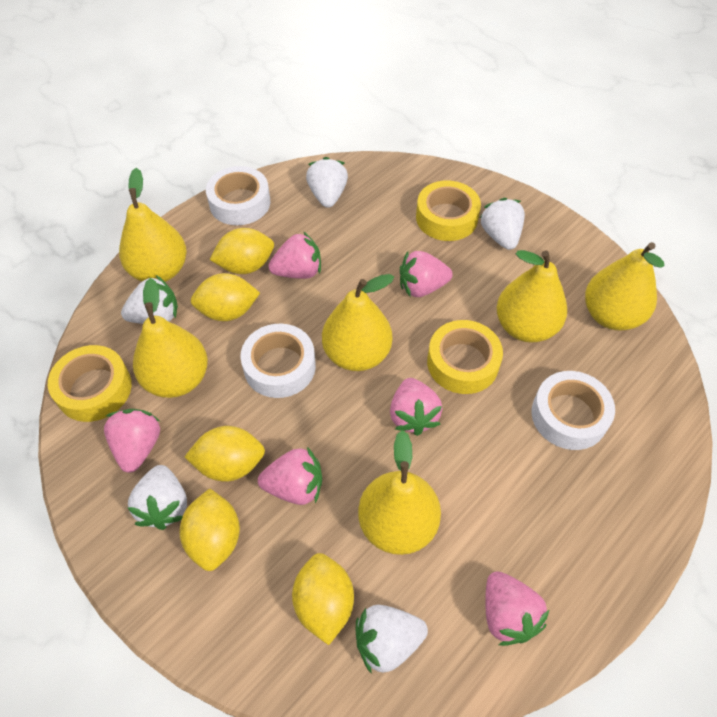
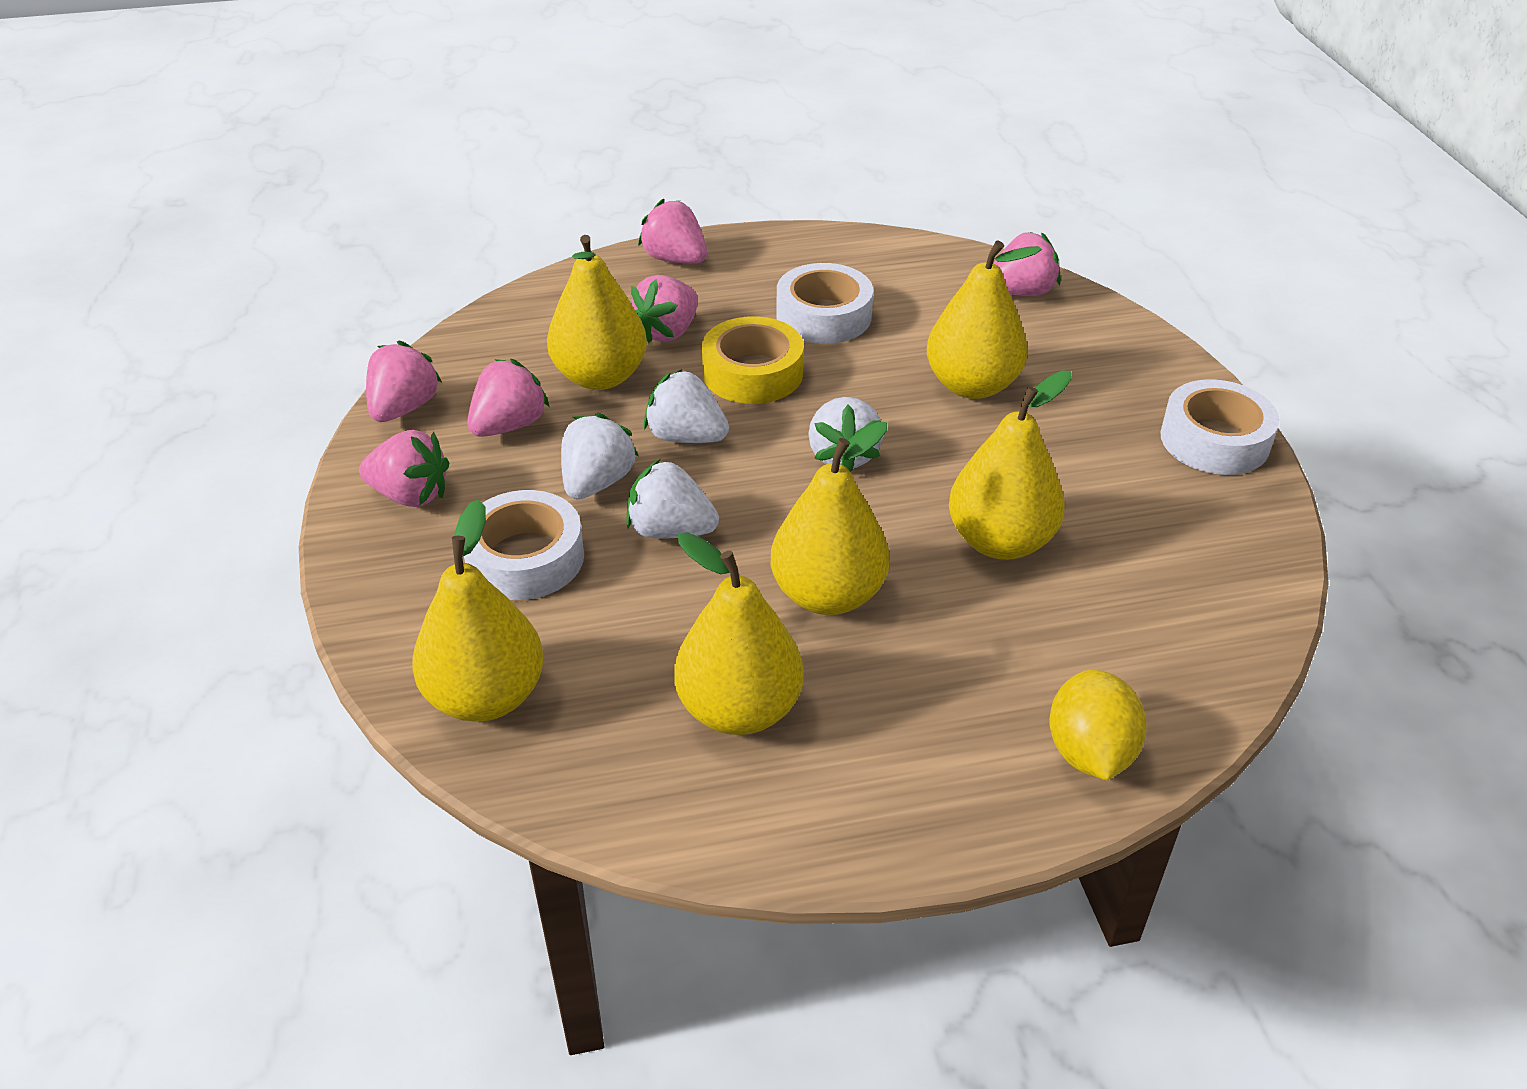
white strawberry: 5 -> 4
yellow lemon: 5 -> 1
yellow tape: 3 -> 1

